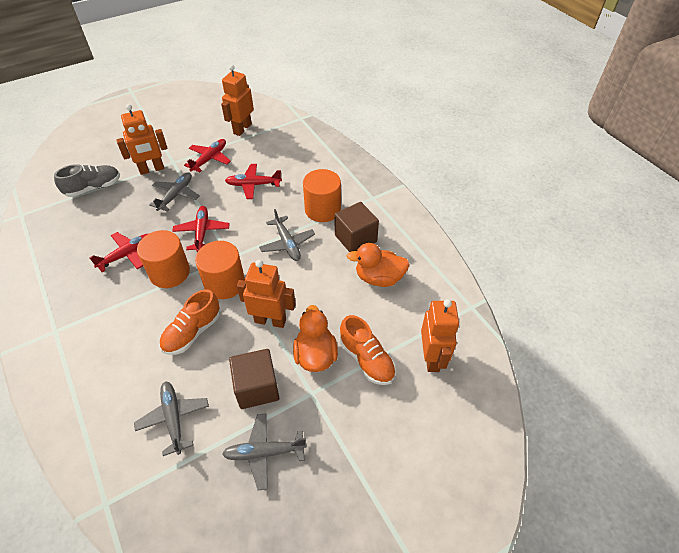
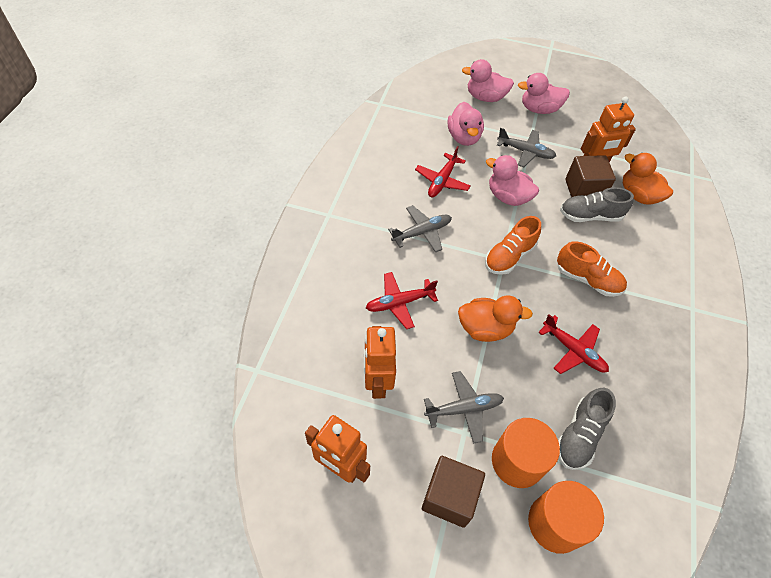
grey plane: 4 -> 3
grey shoe: 1 -> 2
orange cylinder: 3 -> 2
orange robot: 4 -> 3
pink duck: 0 -> 4
red plane: 4 -> 3

